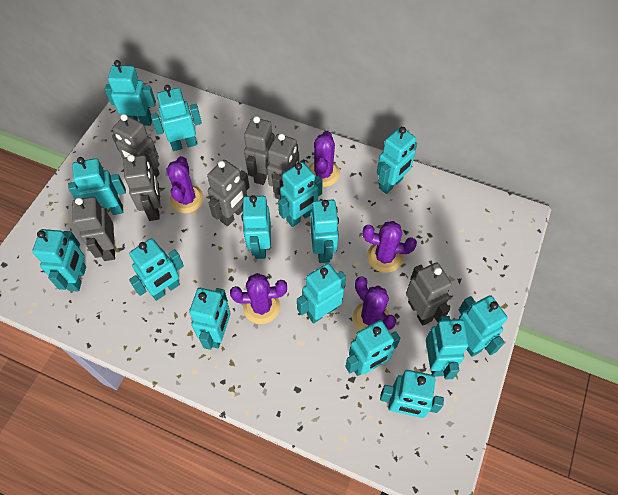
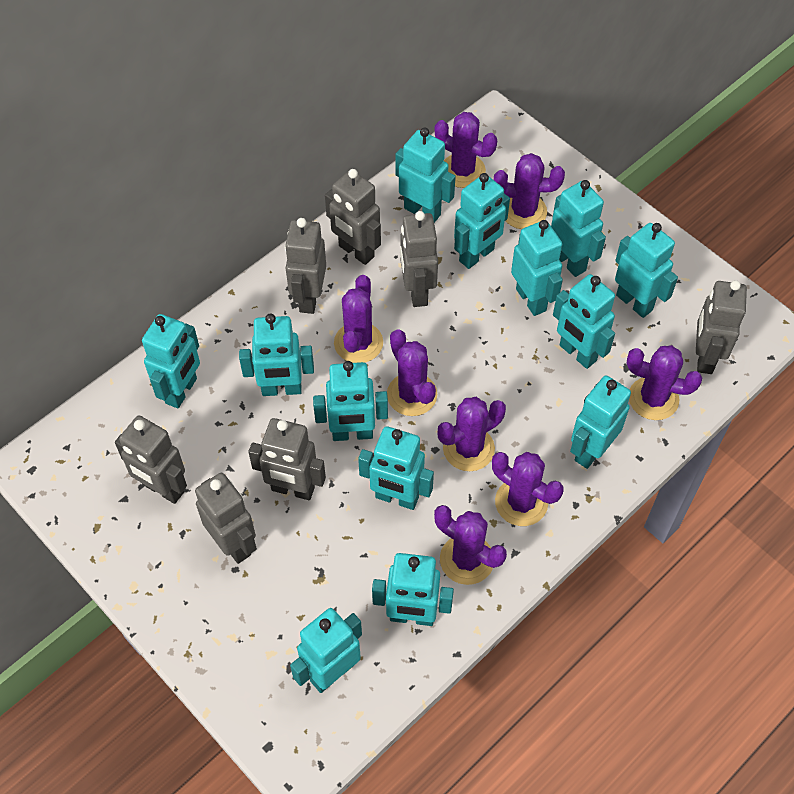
purple cactus: 5 -> 8
turquoise robot: 15 -> 13

